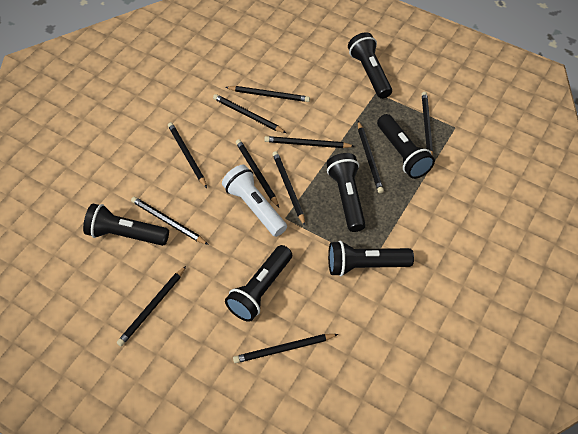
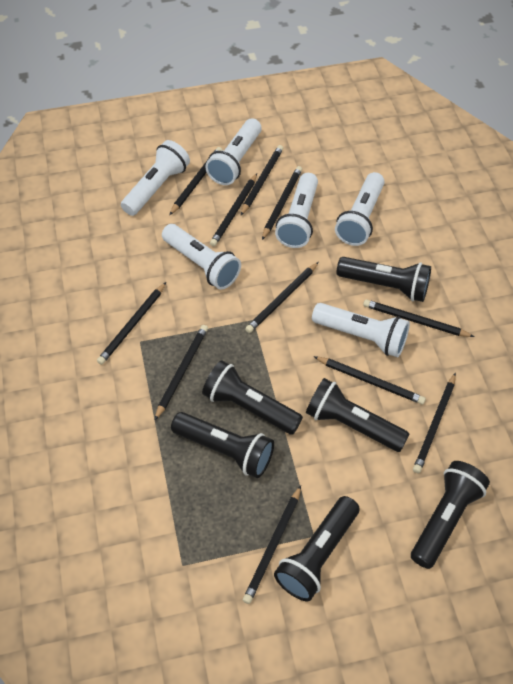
white flashlight: 1 -> 6

